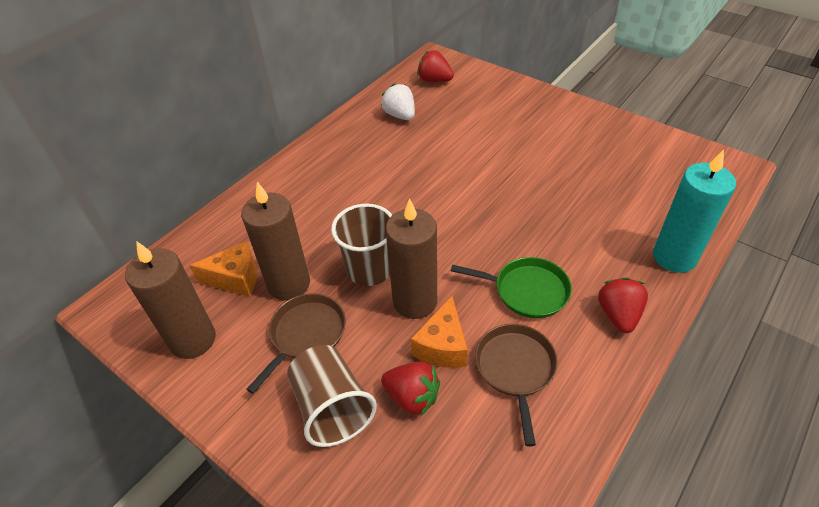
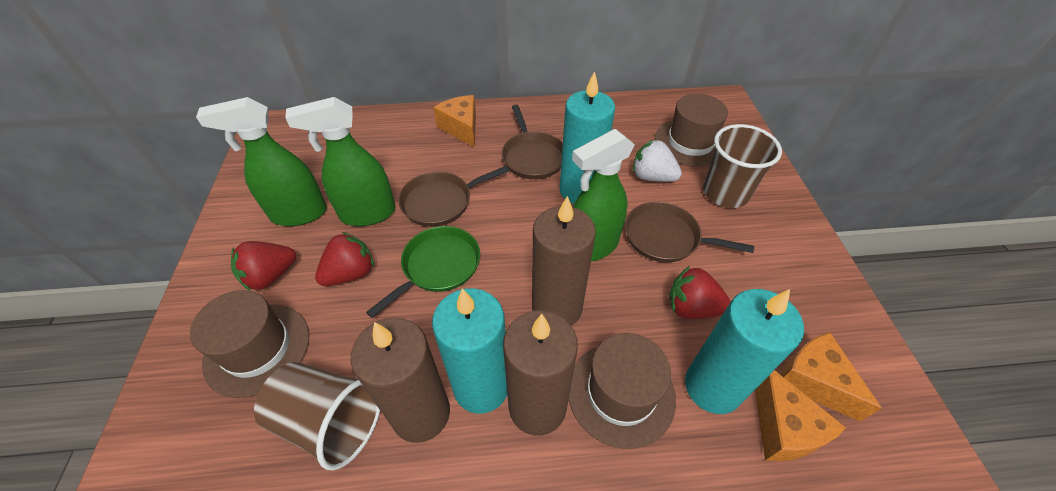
brown hat: 0 -> 3
brown pan: 2 -> 3
green spray bottle: 0 -> 3
orange cheese: 2 -> 3
turquoise candle: 1 -> 3

